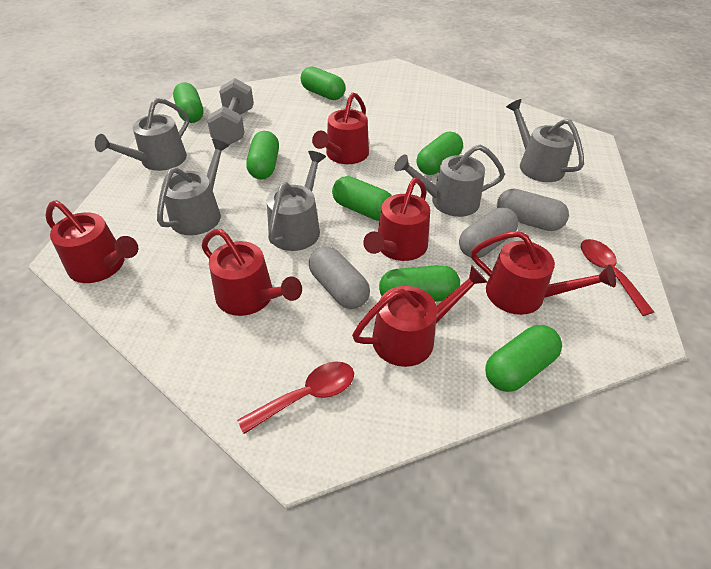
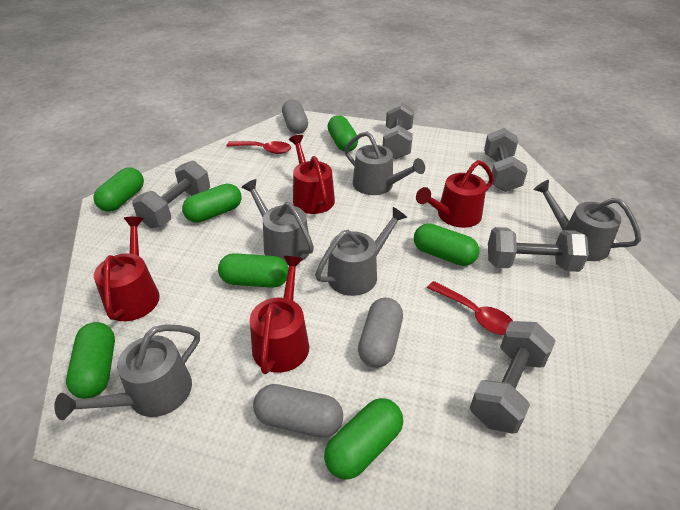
grey dumbbell: 1 -> 5
red watering can: 6 -> 4

